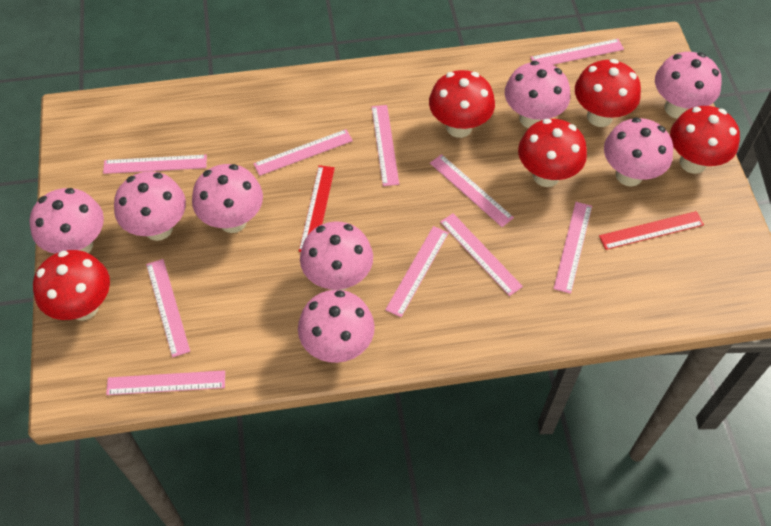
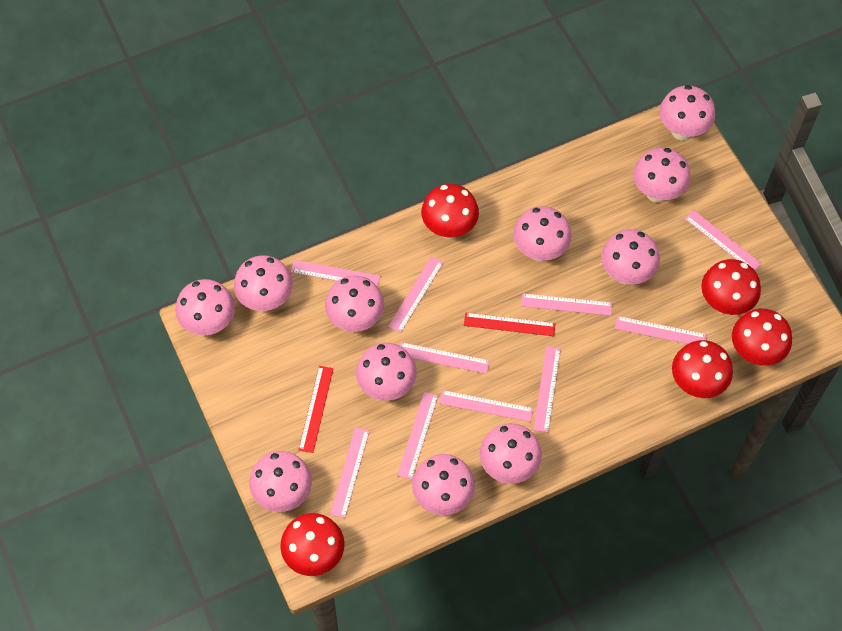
pink mushroom: 8 -> 11

